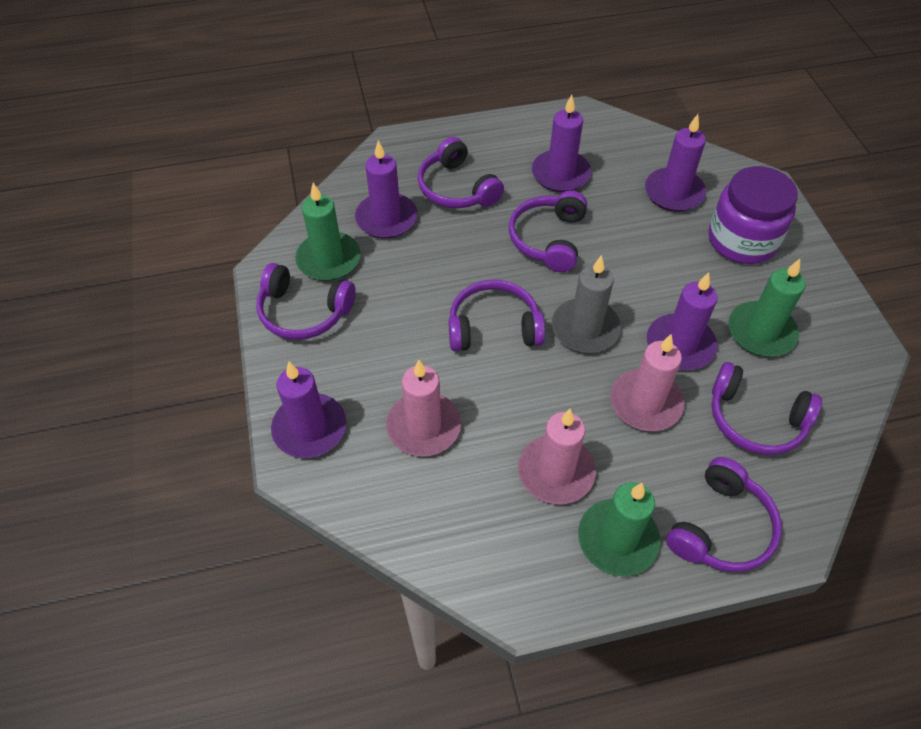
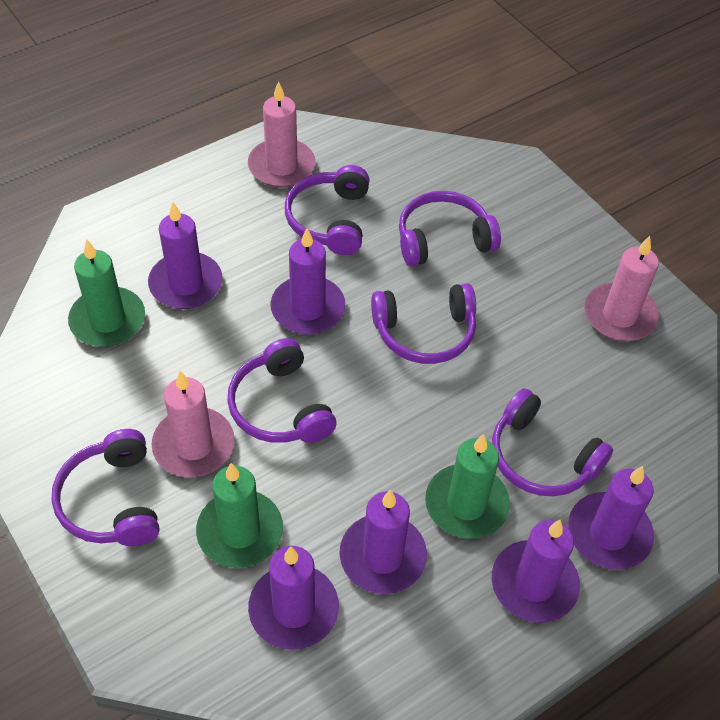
grey candle: 1 -> 0
purple candle: 5 -> 6
purple jar: 1 -> 0

